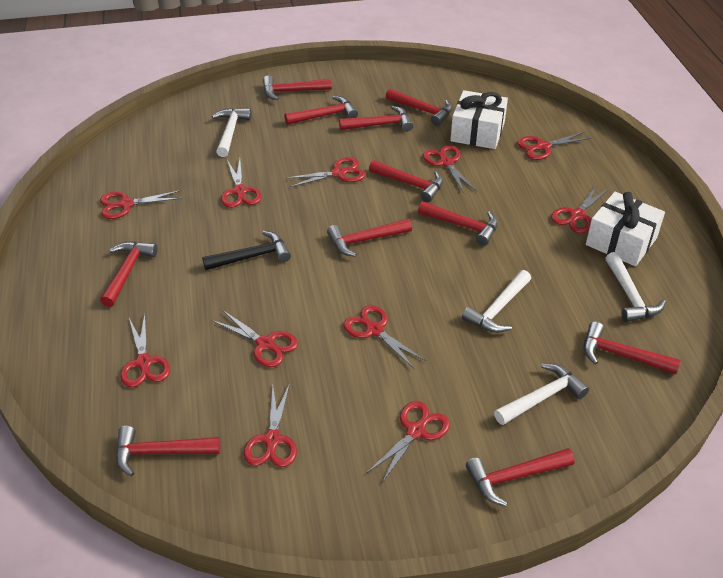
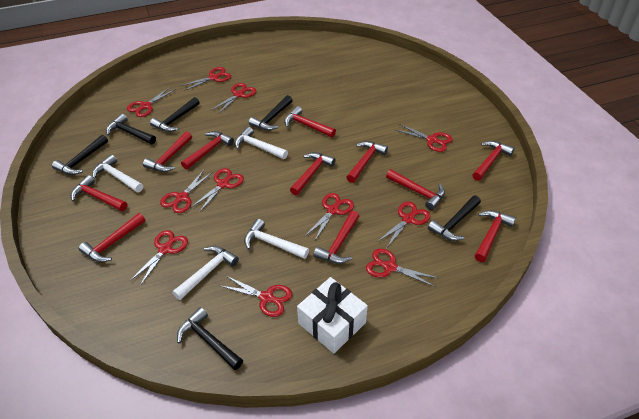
black hammer: 1 -> 6
white gift: 2 -> 1

